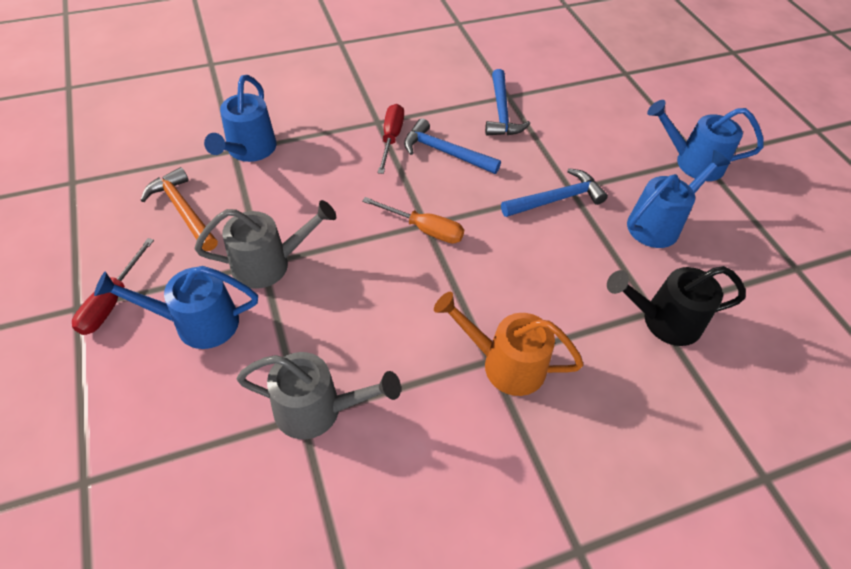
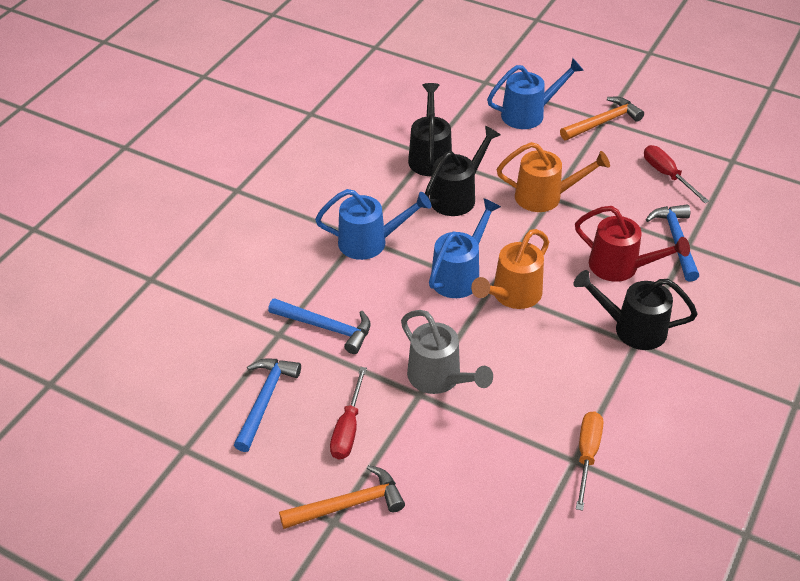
black watering can: 1 -> 3
blue watering can: 4 -> 3
grey watering can: 2 -> 1
orange hammer: 1 -> 2
orange watering can: 1 -> 2
red watering can: 0 -> 1

